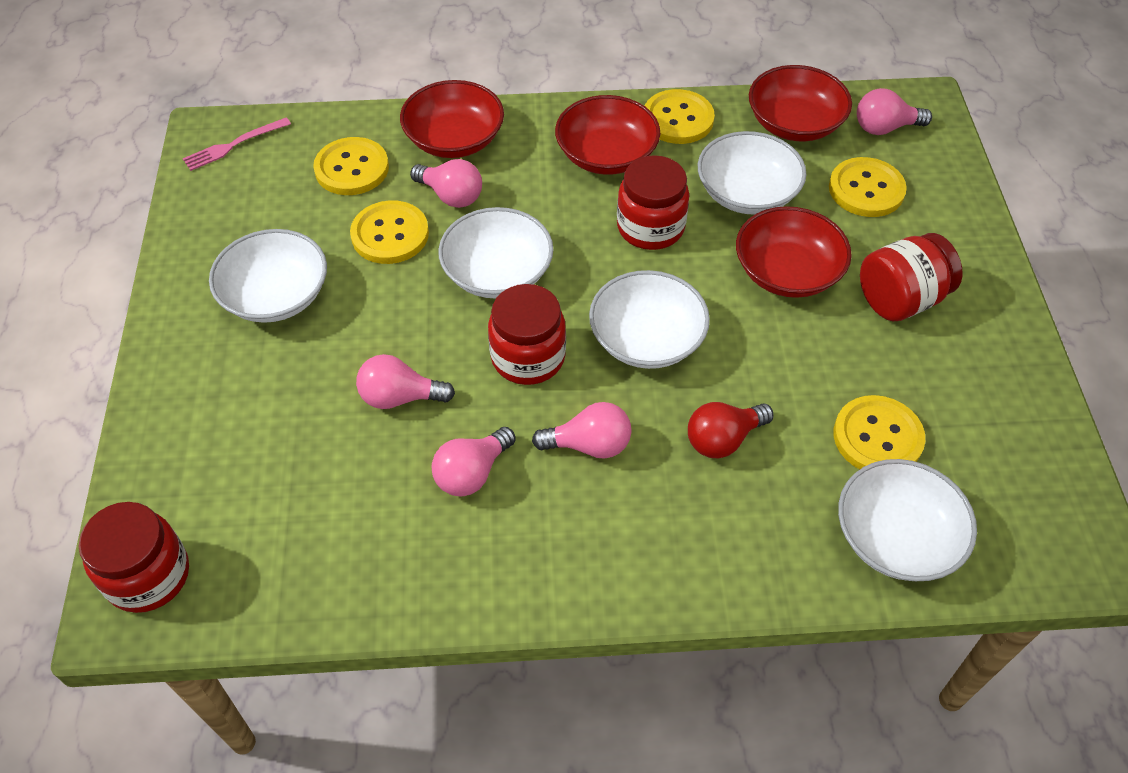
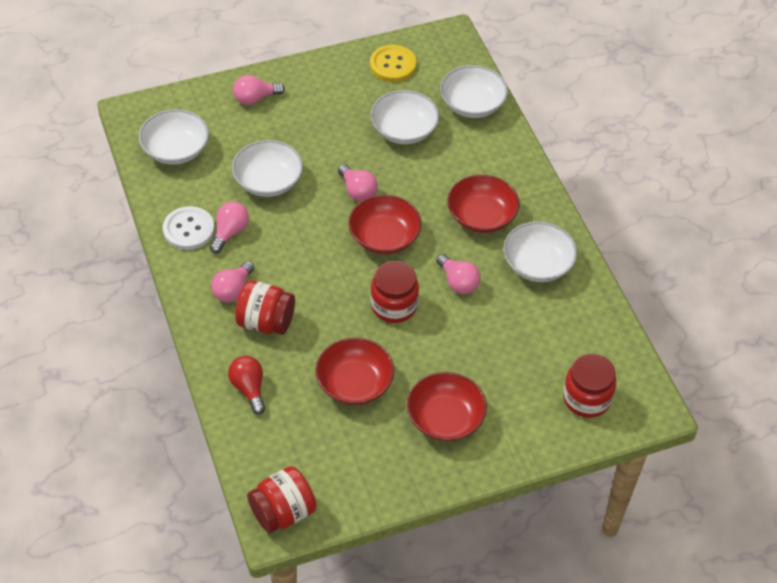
pink fork: 1 -> 0
white button: 0 -> 1
yellow button: 5 -> 1

